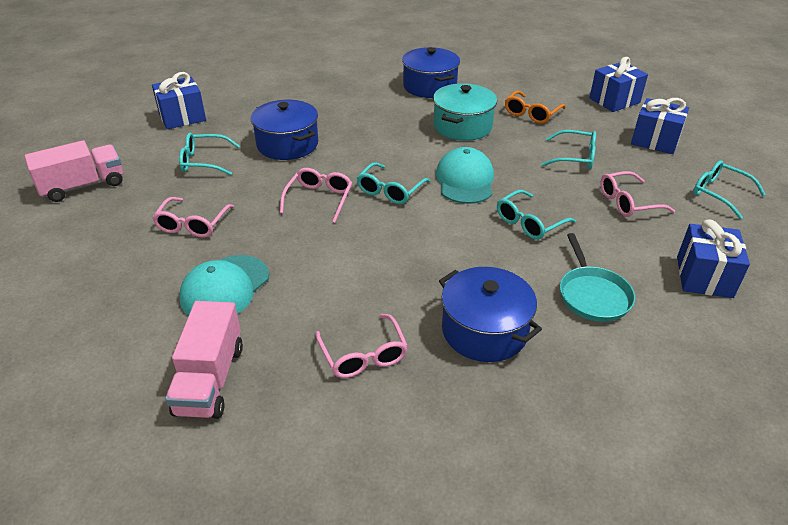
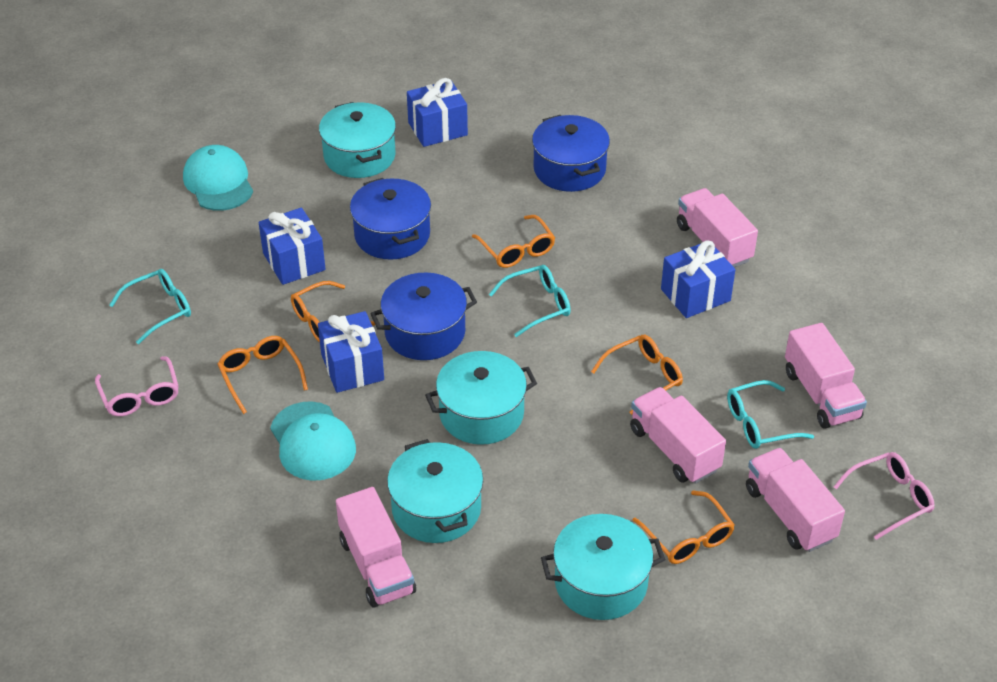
orange glasses: 1 -> 5
pink glasses: 4 -> 2
pink truck: 2 -> 5
turquoise glasses: 5 -> 3
turquoise pan: 1 -> 0
turquoise pot: 1 -> 4

